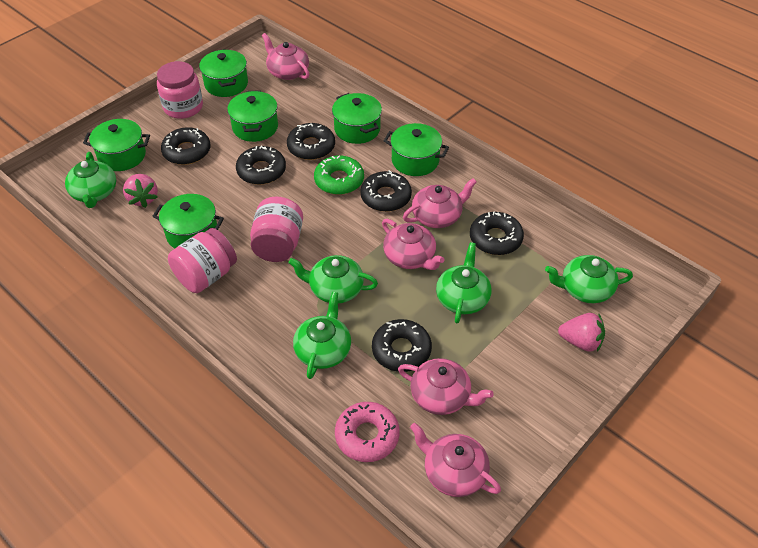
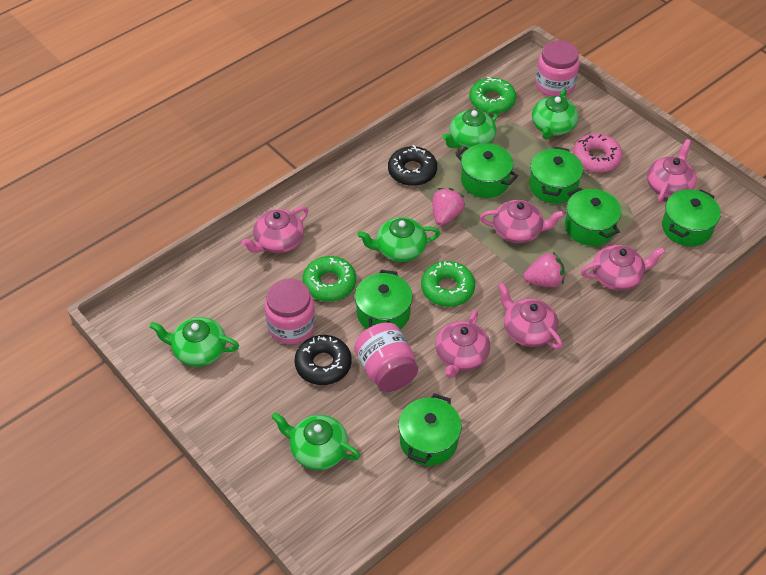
black donut: 6 -> 2
green donut: 1 -> 3
pink teapot: 5 -> 6

